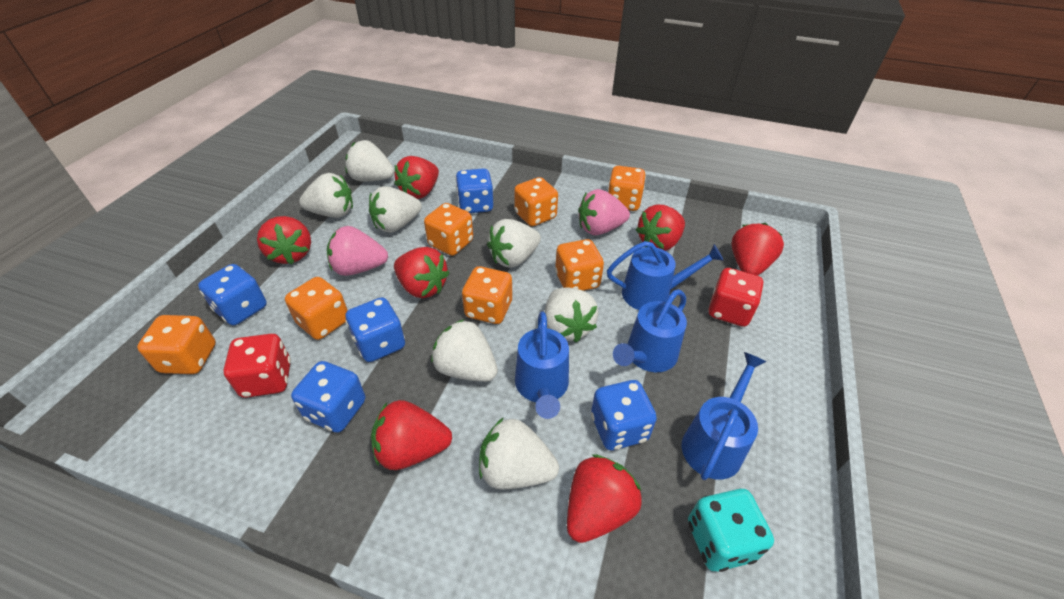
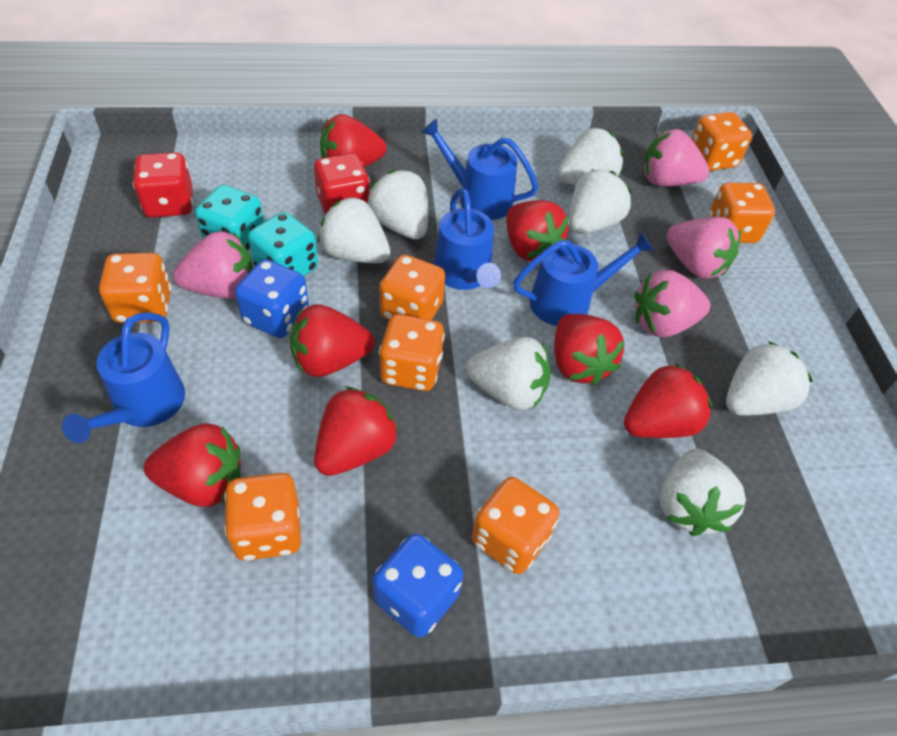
blue dice: 5 -> 2
pink strawberry: 2 -> 4
turquoise dice: 1 -> 2

